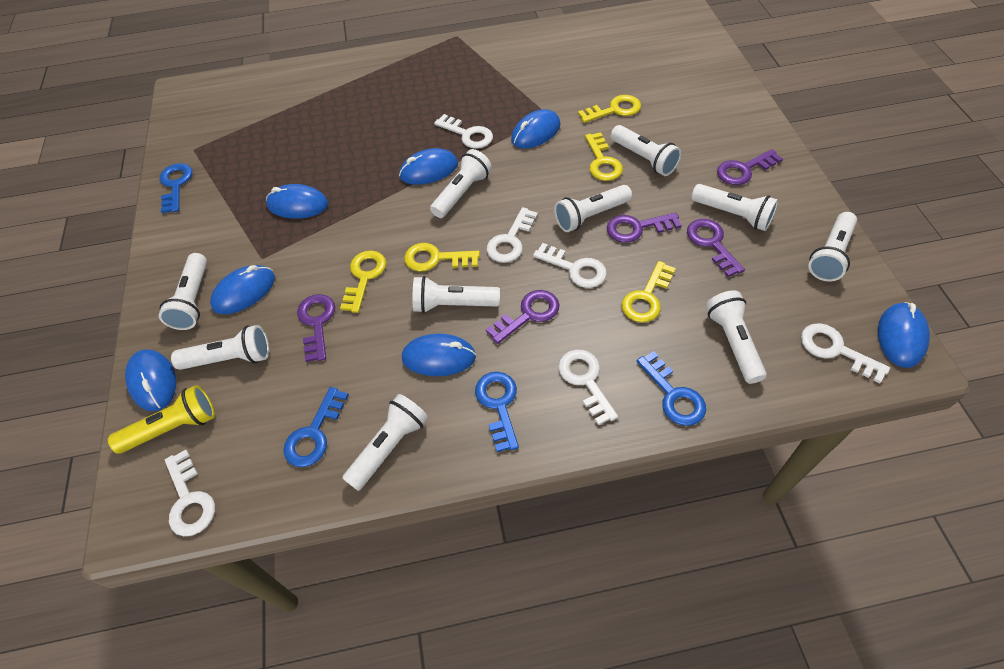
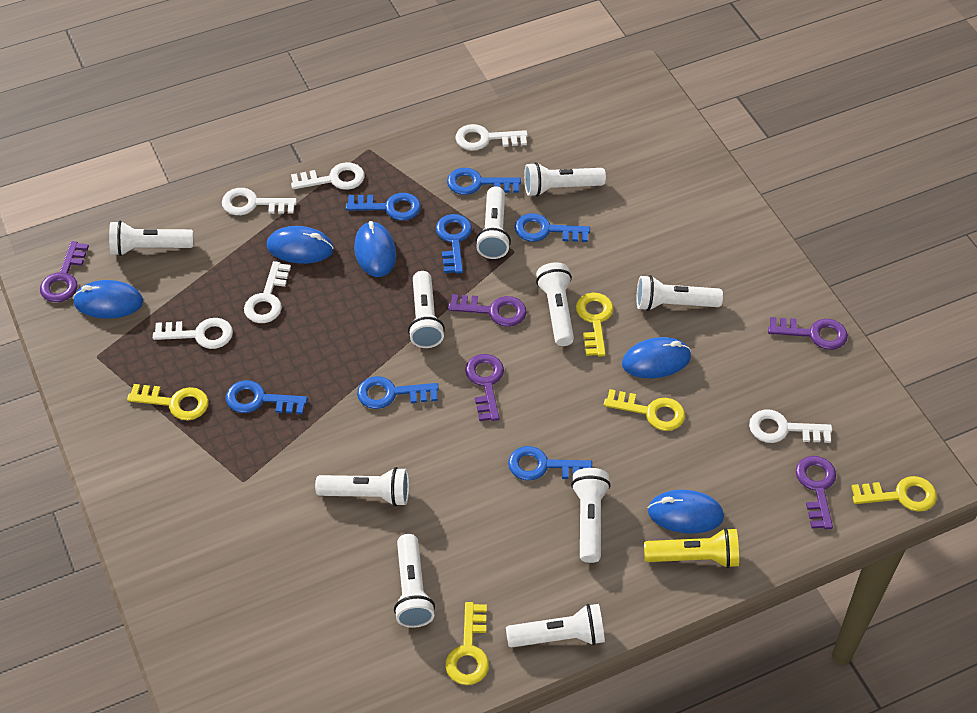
blue key: 4 -> 7
blue mouse: 7 -> 5

